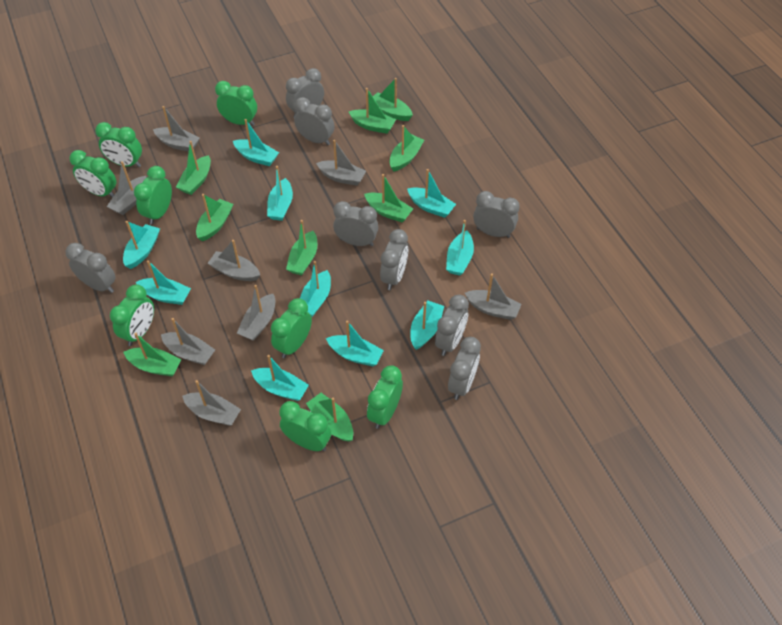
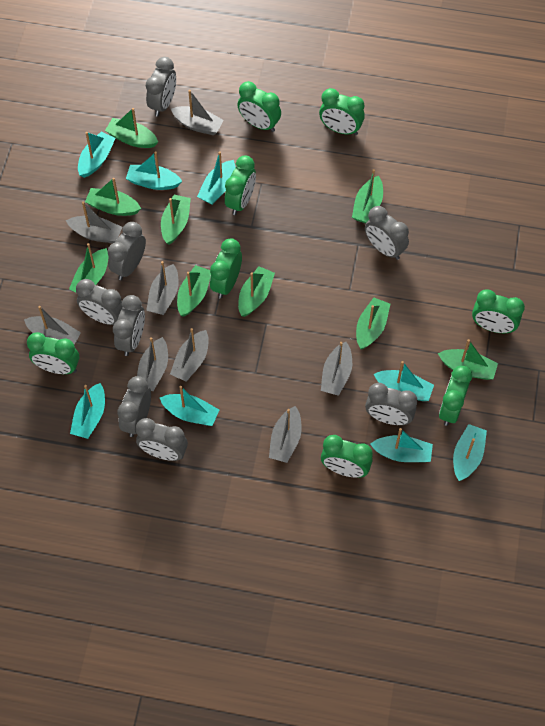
turquoise boat: 10 -> 8

